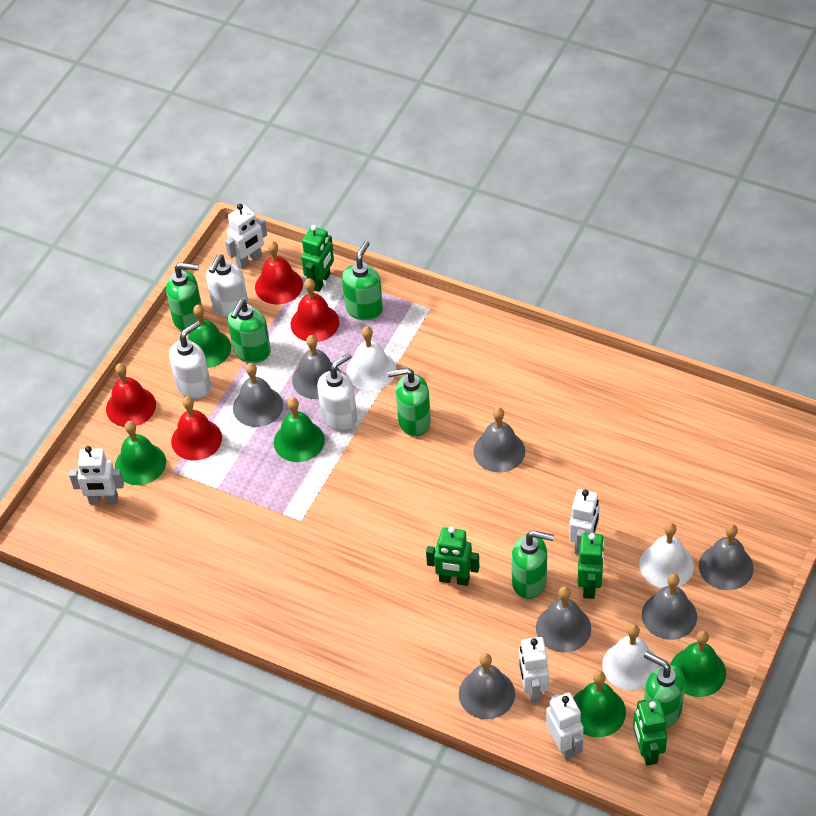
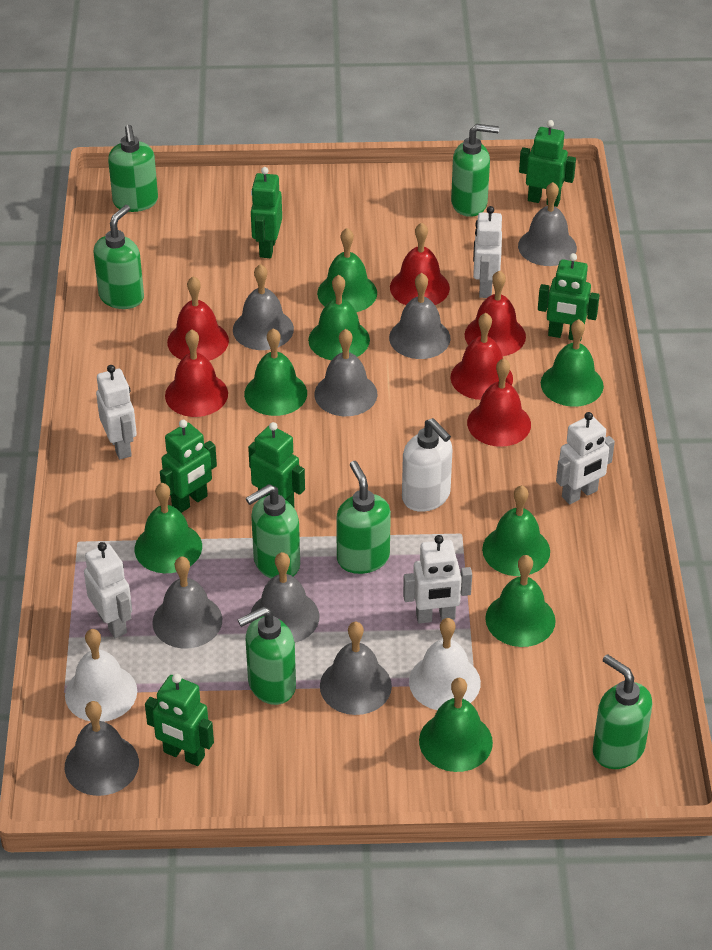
green bell: 5 -> 8
green robot: 4 -> 6
green soap dispenser: 6 -> 7
grey bell: 7 -> 8
red bell: 4 -> 6
white bell: 3 -> 2
white soap dispenser: 3 -> 1

